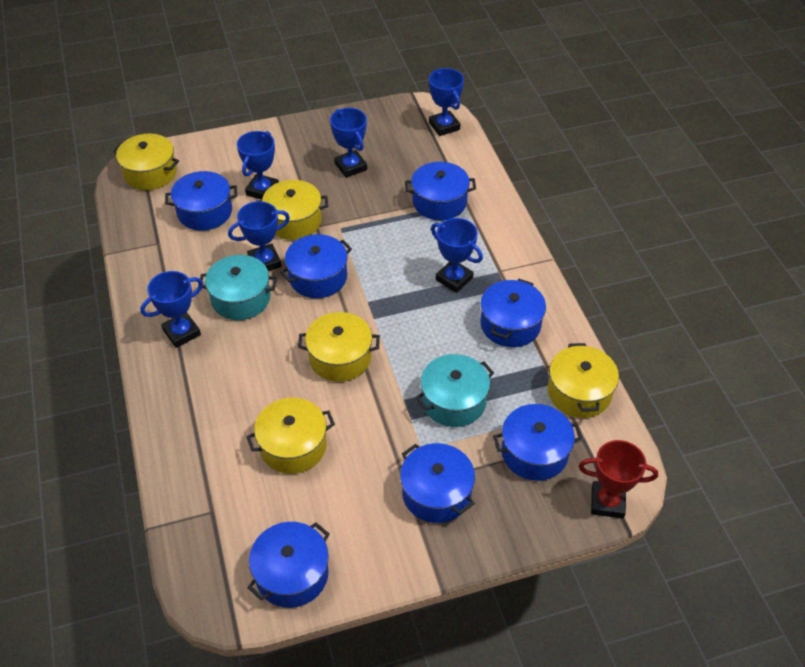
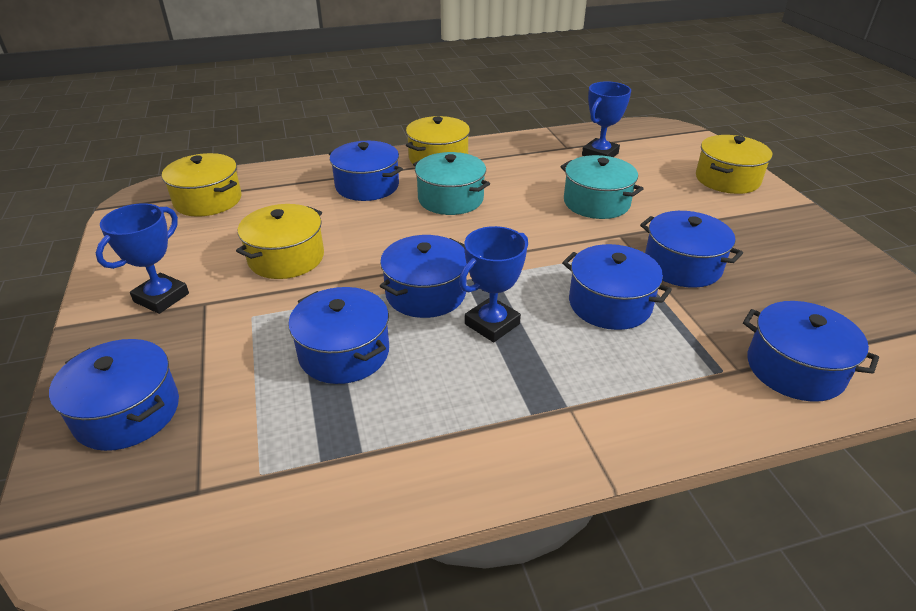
blue trophy: 6 -> 3
red trophy: 1 -> 0
yellow pot: 5 -> 4

